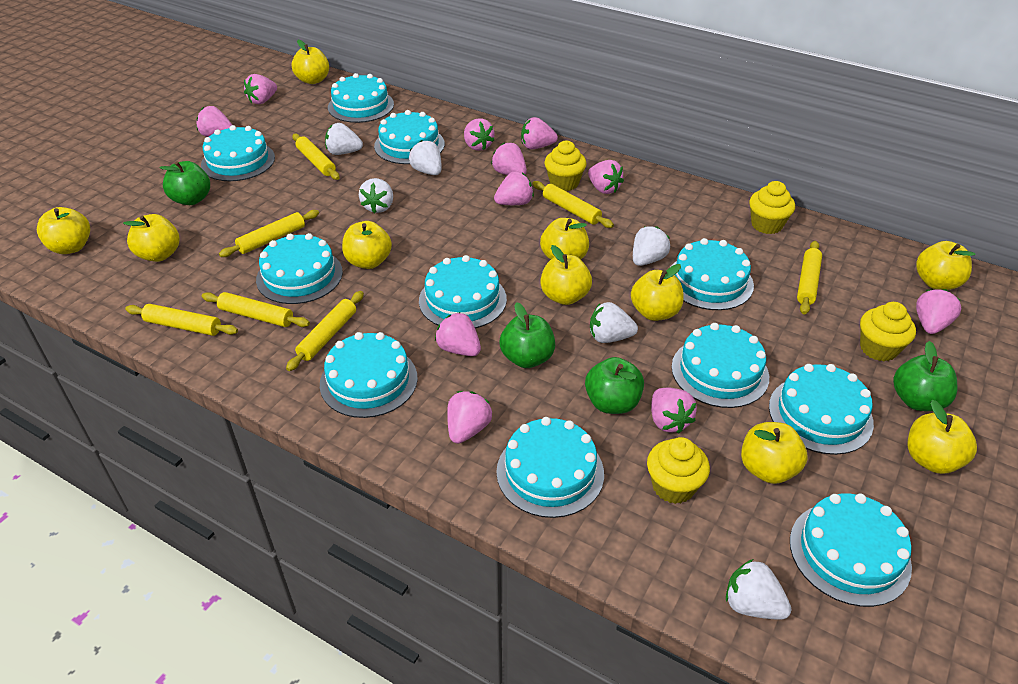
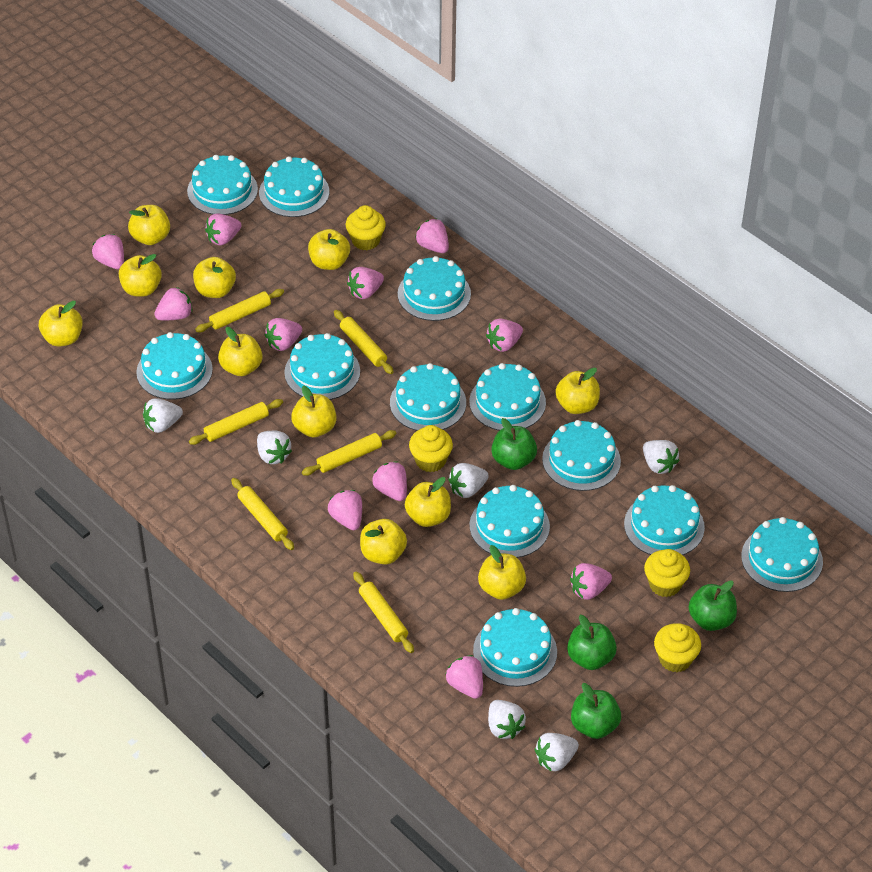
turquoise cake: 11 -> 12
yellow apple: 10 -> 11
yellow rolling pin: 7 -> 6

